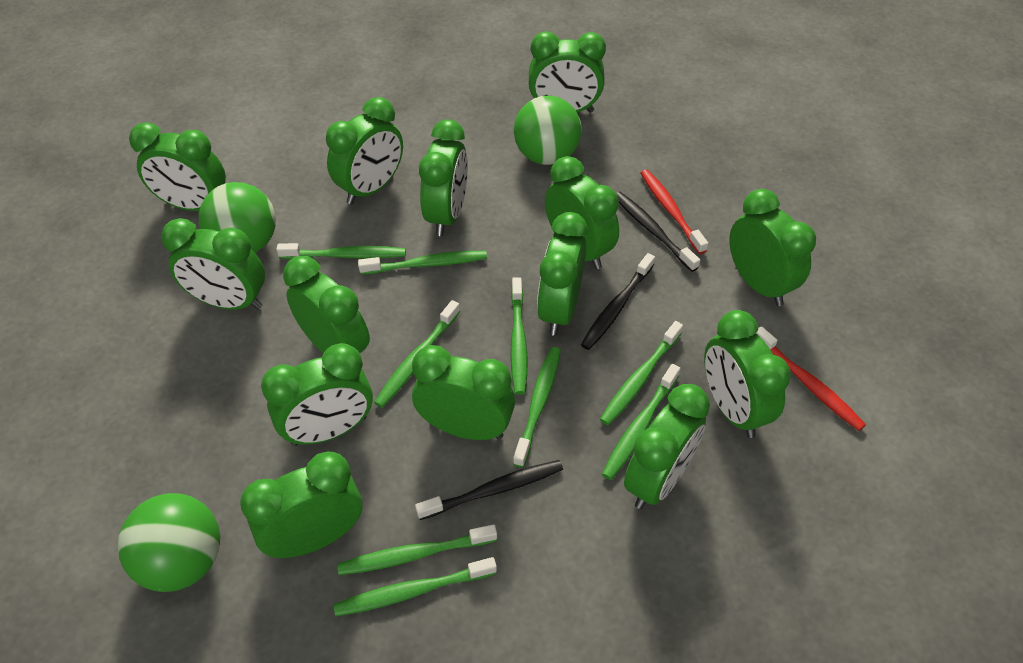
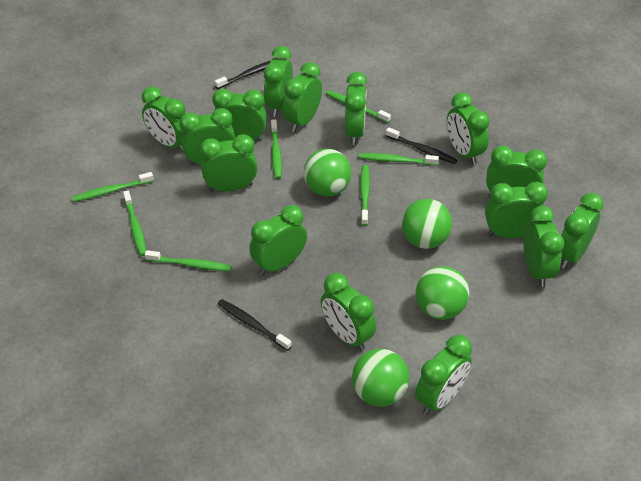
green ball: 3 -> 4
green clock: 14 -> 15
green toothbrush: 9 -> 7
red toothbrush: 2 -> 0

